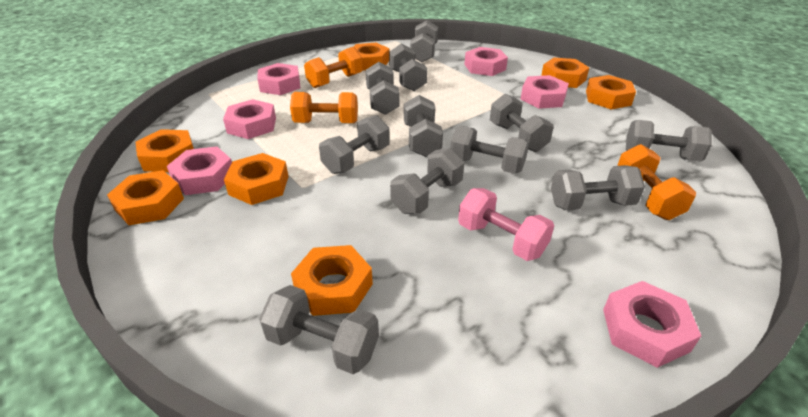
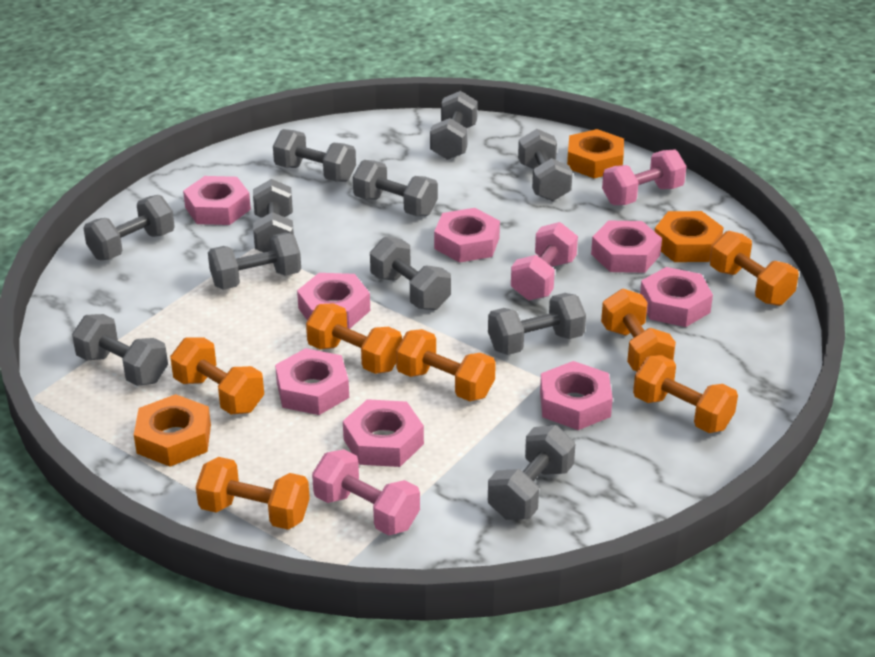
orange dumbbell: 3 -> 7
orange nut: 7 -> 3
pink dumbbell: 1 -> 3
pink nut: 6 -> 8

